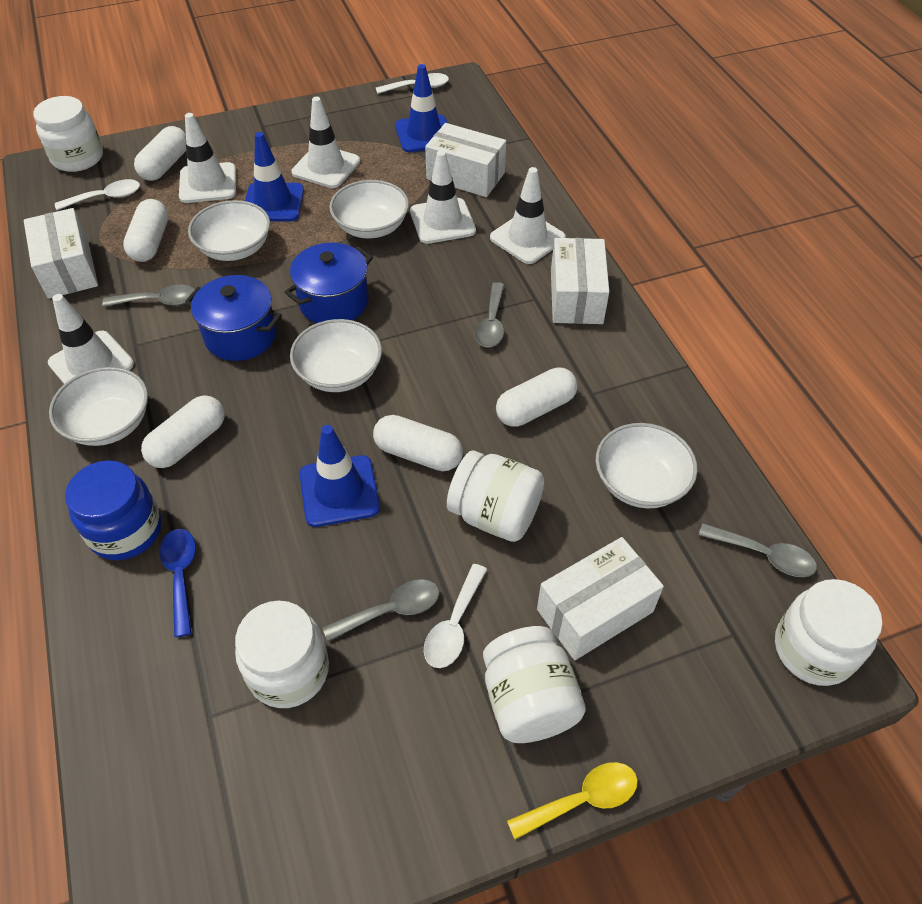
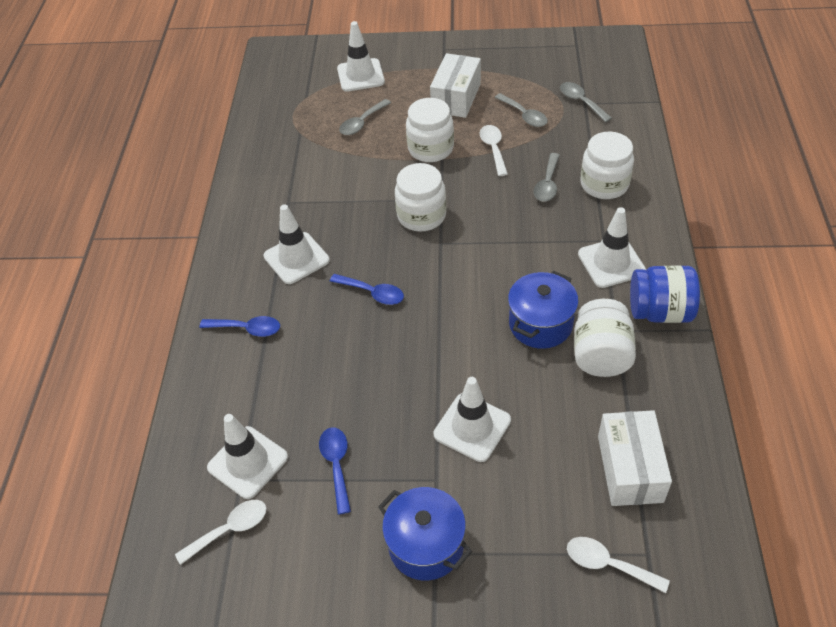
blue spoon: 1 -> 3
blue traffic cone: 3 -> 0
white bowl: 5 -> 0
white box: 4 -> 2
white capsule: 5 -> 0
white jar: 5 -> 4
yellow spoon: 1 -> 0

